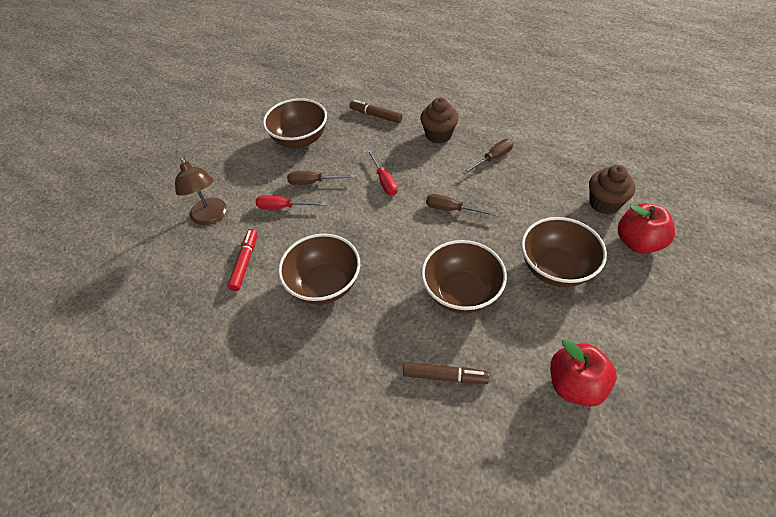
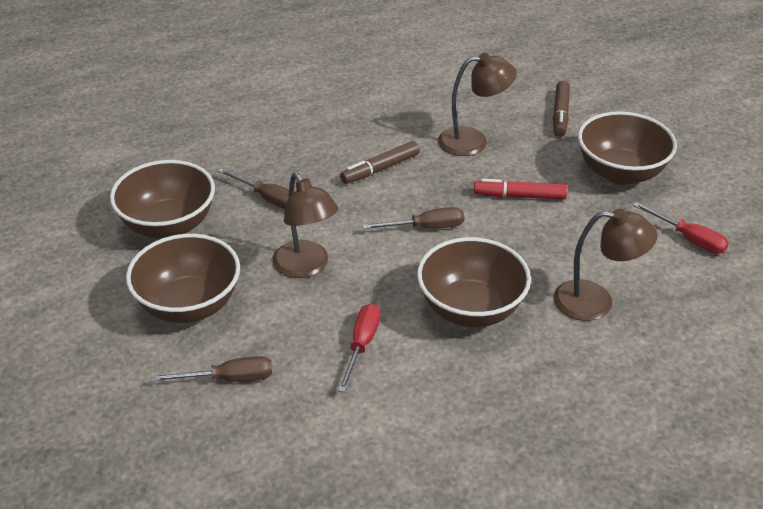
brown cupcake: 2 -> 0
brown lamp: 1 -> 3
red apple: 2 -> 0

